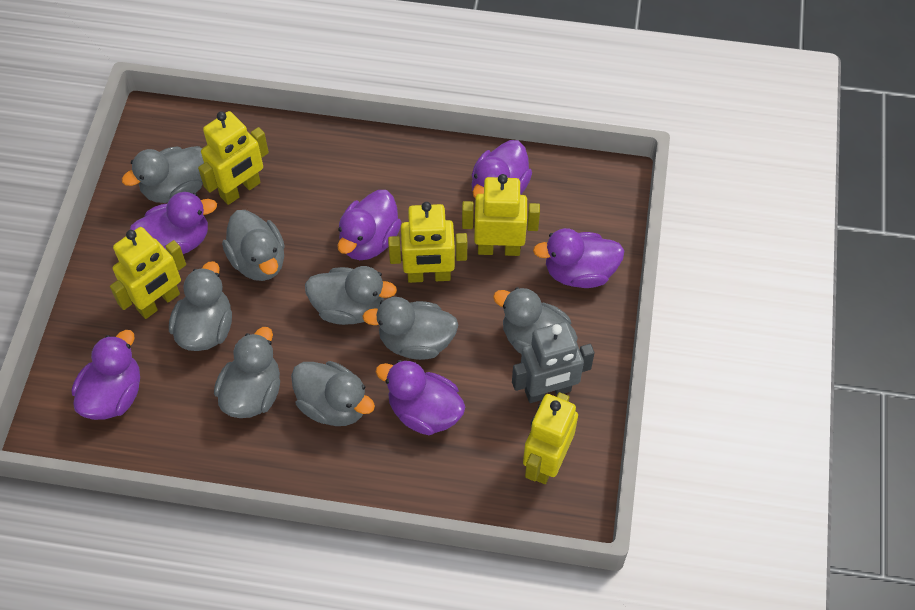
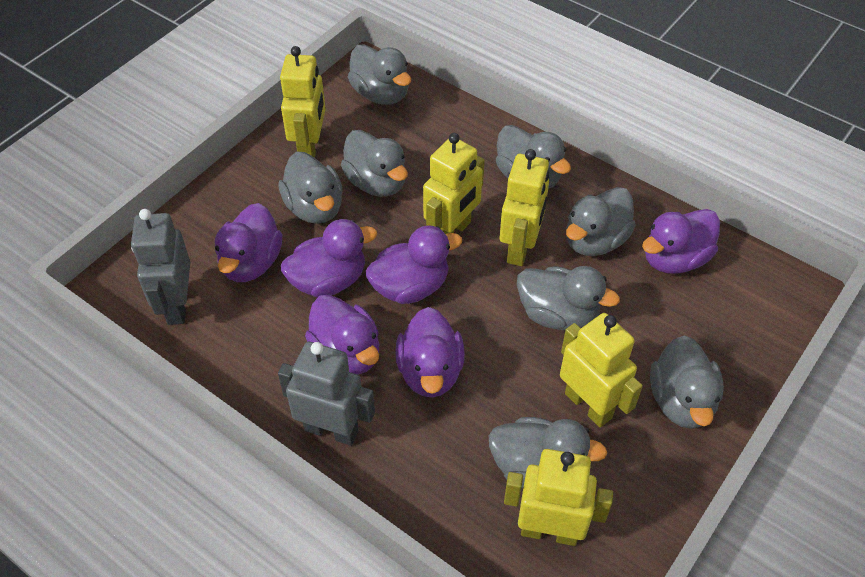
grey robot: 1 -> 2

